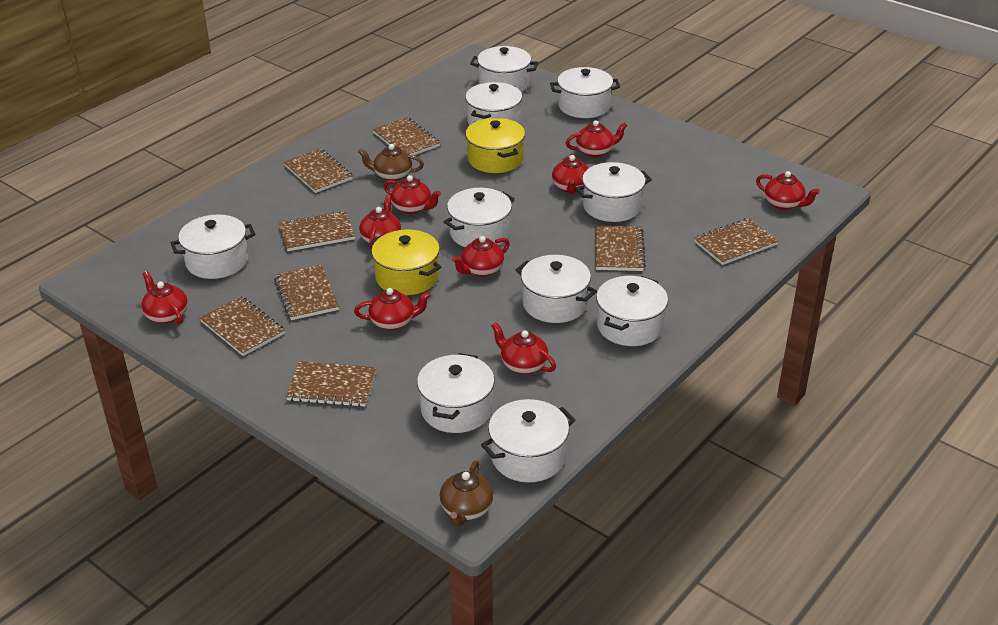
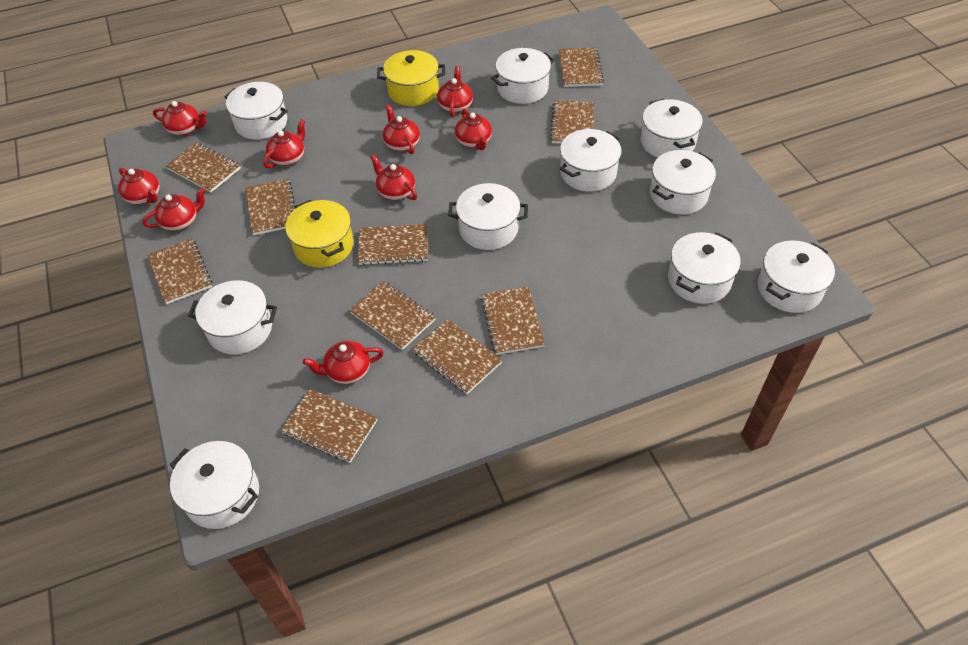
brown notebook: 8 -> 10
brown teapot: 2 -> 0

